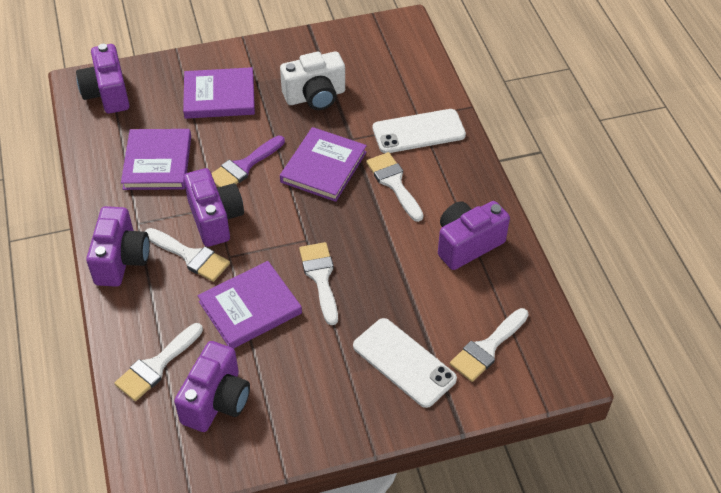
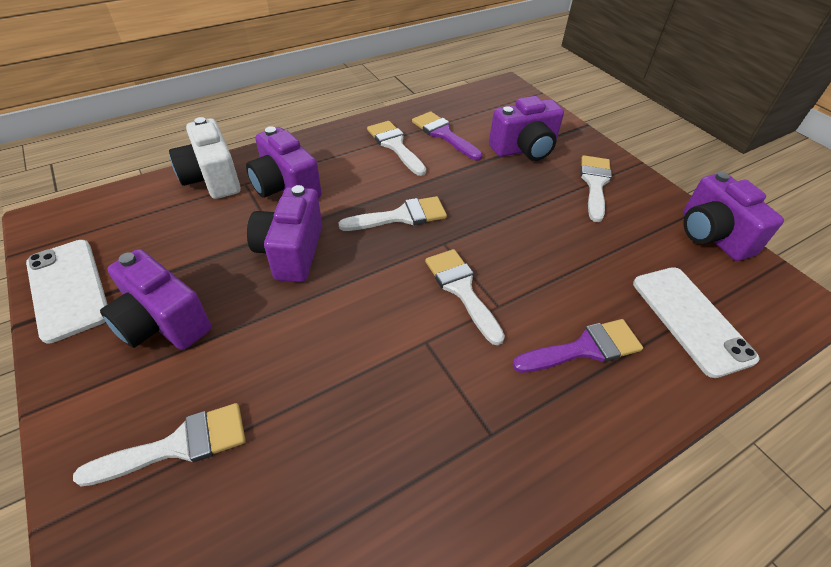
purple book: 4 -> 0
purple brush: 1 -> 2

